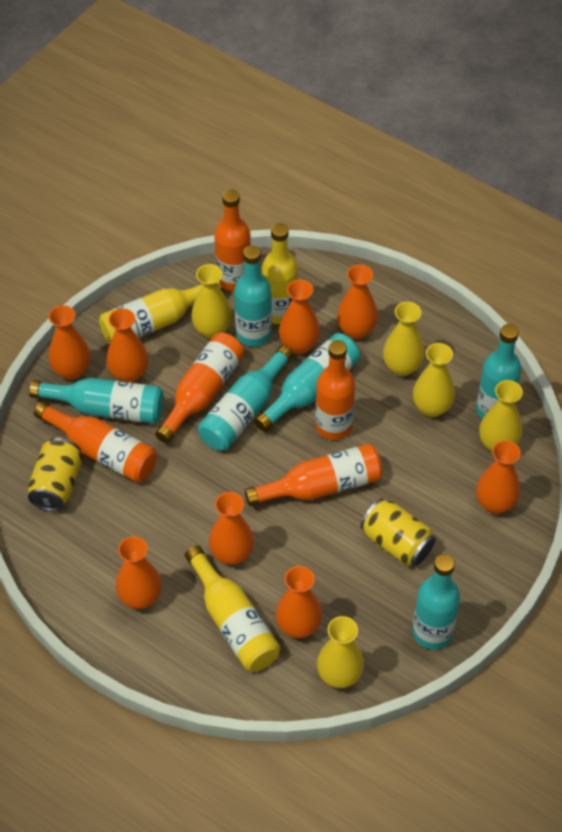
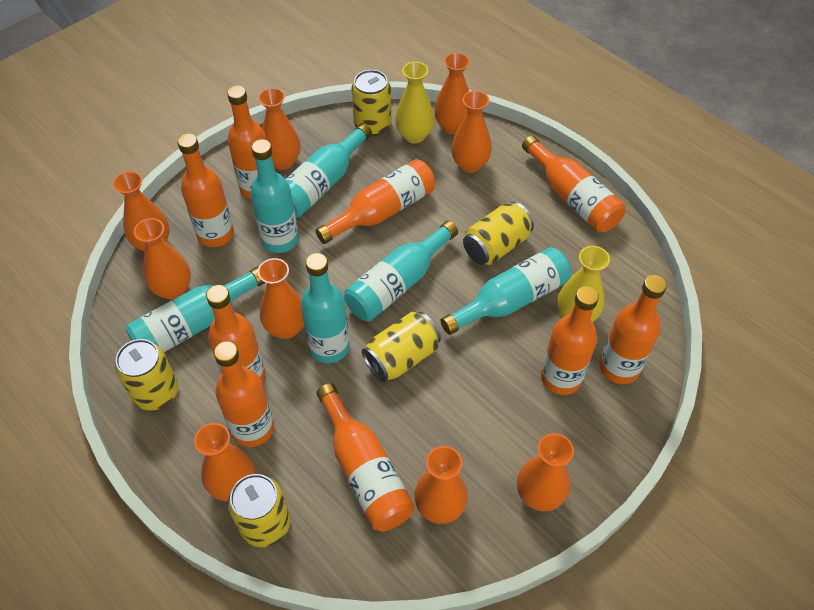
orange bottle: 5 -> 9
orange vase: 8 -> 9
yellow bottle: 3 -> 0
yellow can: 2 -> 5
yellow vase: 5 -> 2

